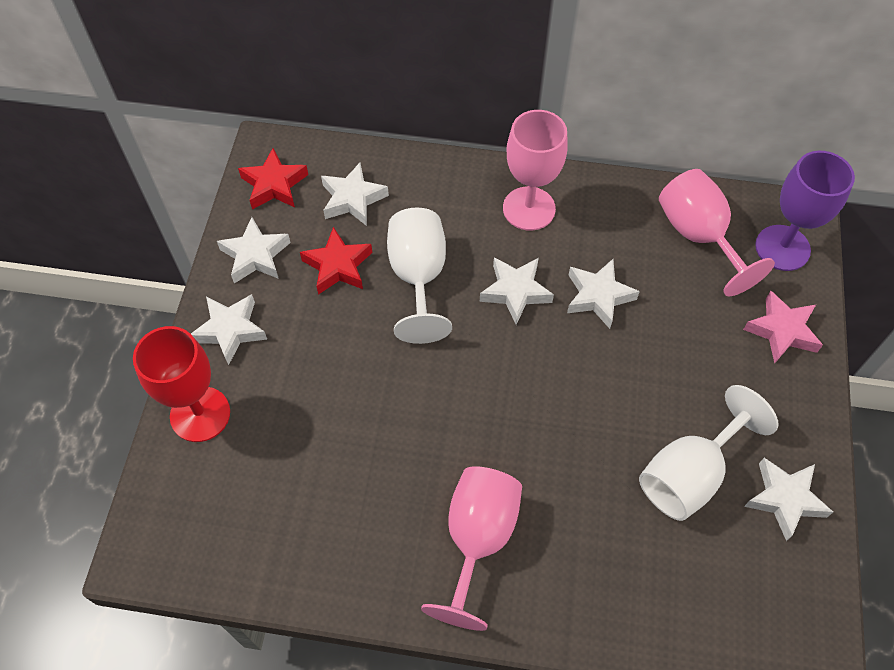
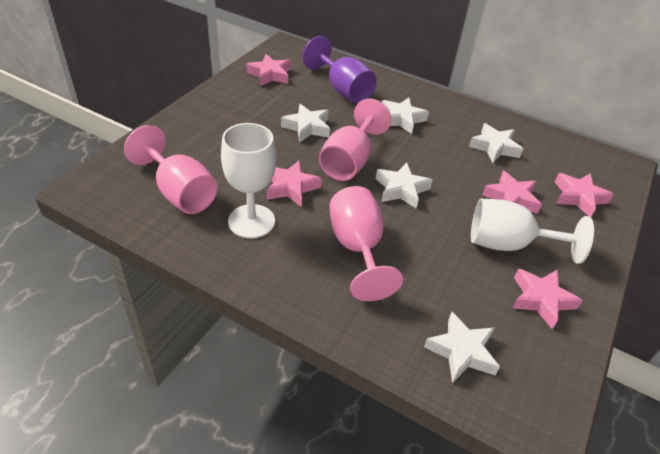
pink star: 1 -> 5
red goblet: 1 -> 0
red star: 2 -> 0
white star: 6 -> 5

